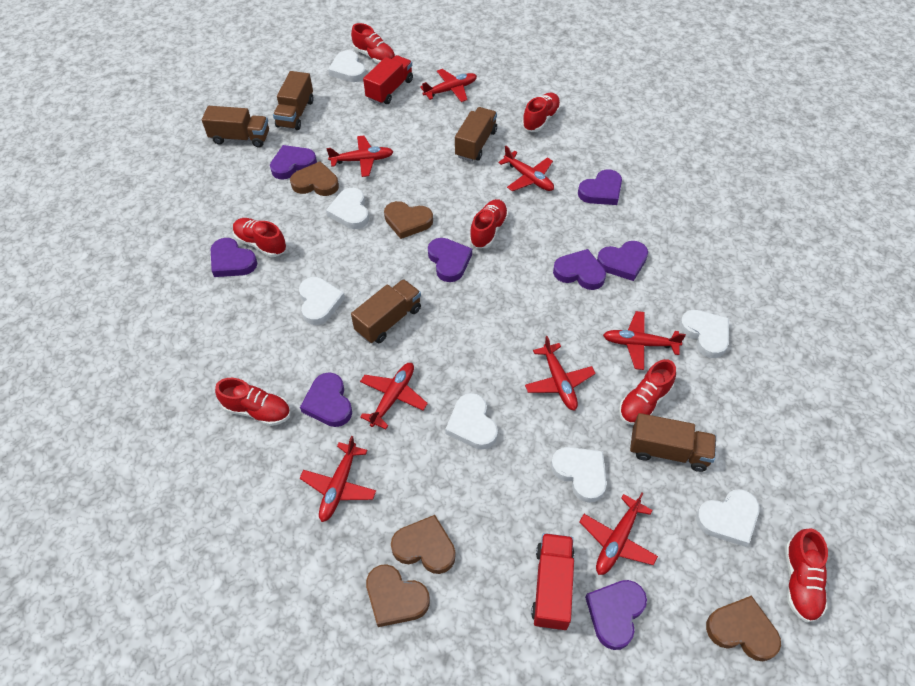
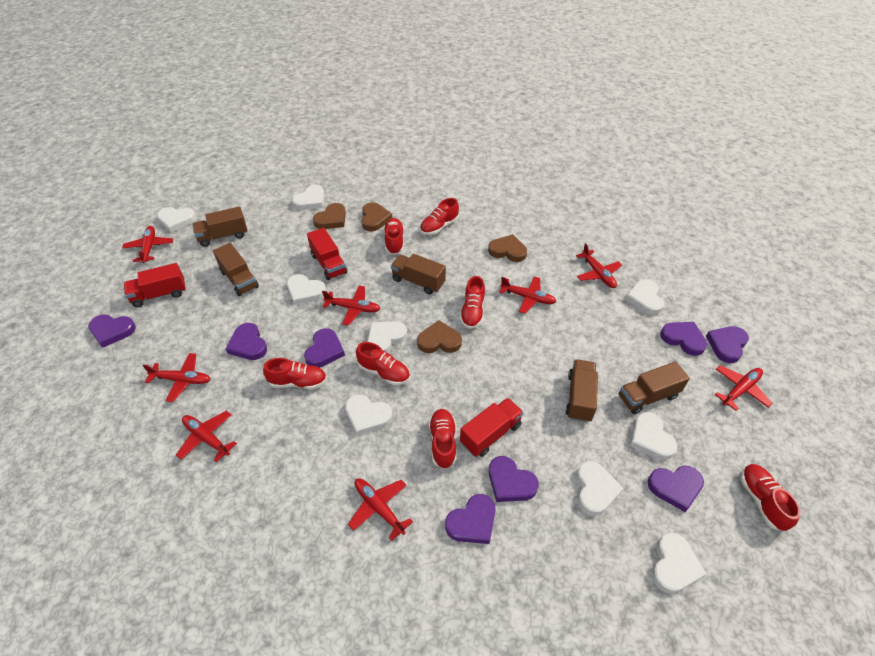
brown heart: 5 -> 4
red truck: 2 -> 3
white heart: 7 -> 9

